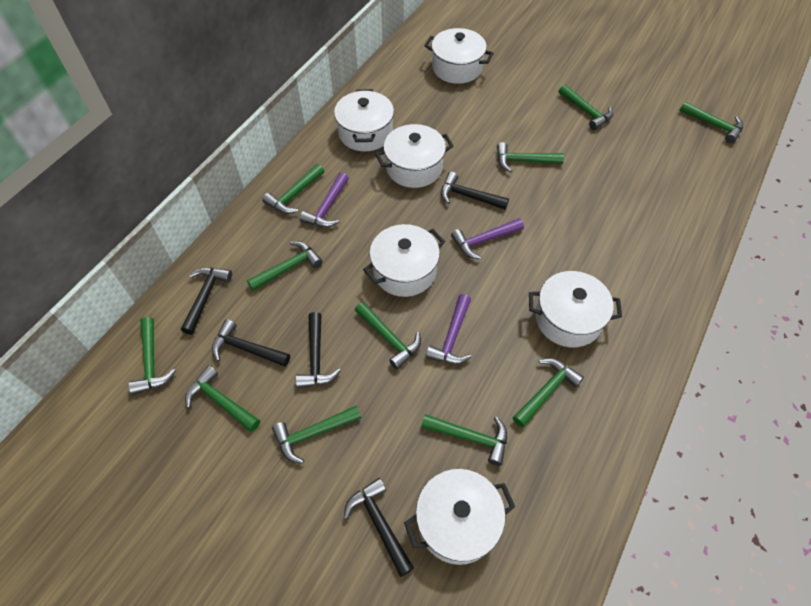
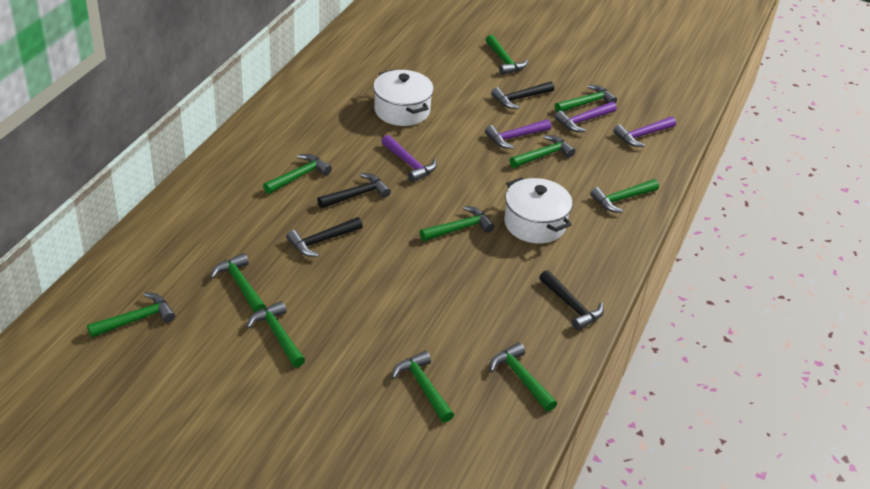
black hammer: 5 -> 4
purple hammer: 3 -> 4
white pot: 6 -> 2

